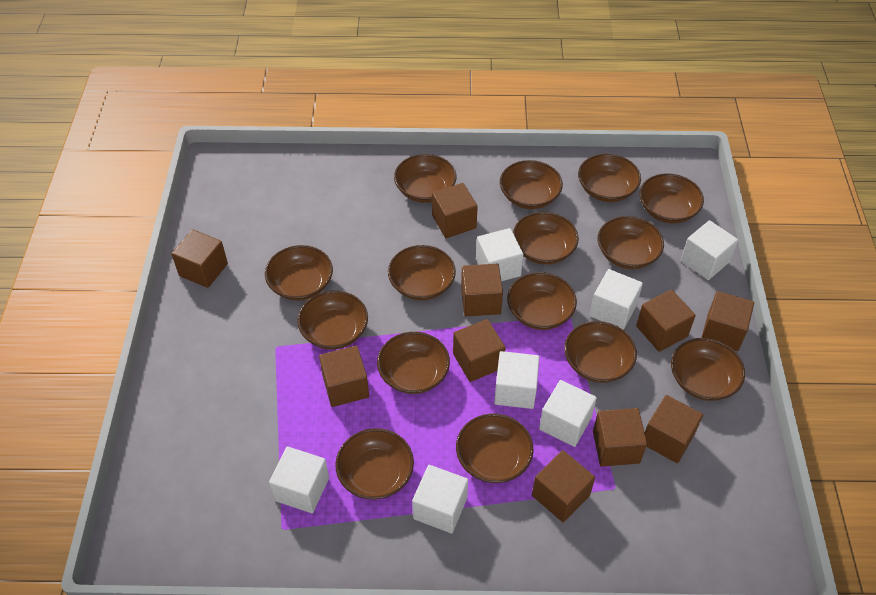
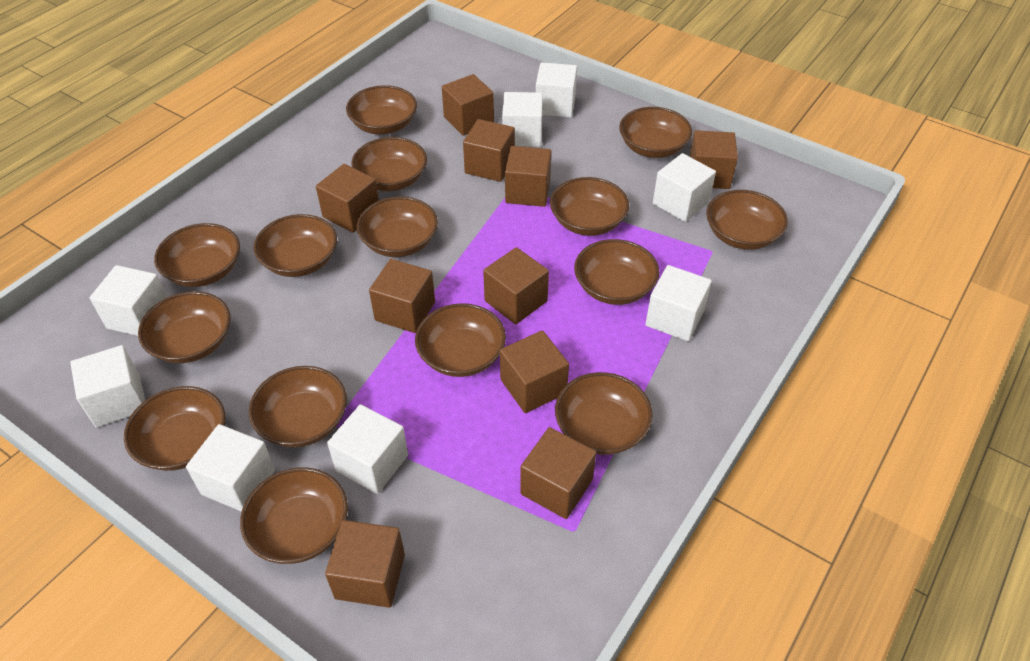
white cube: 7 -> 8

